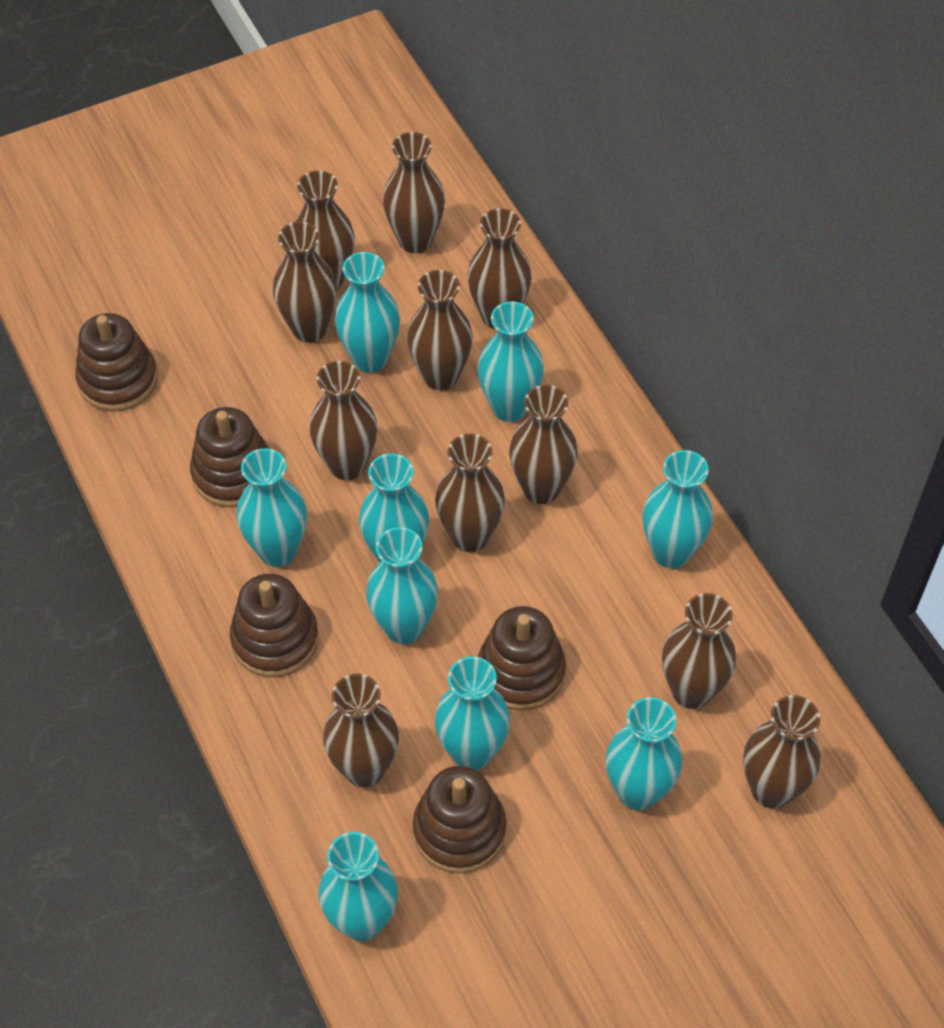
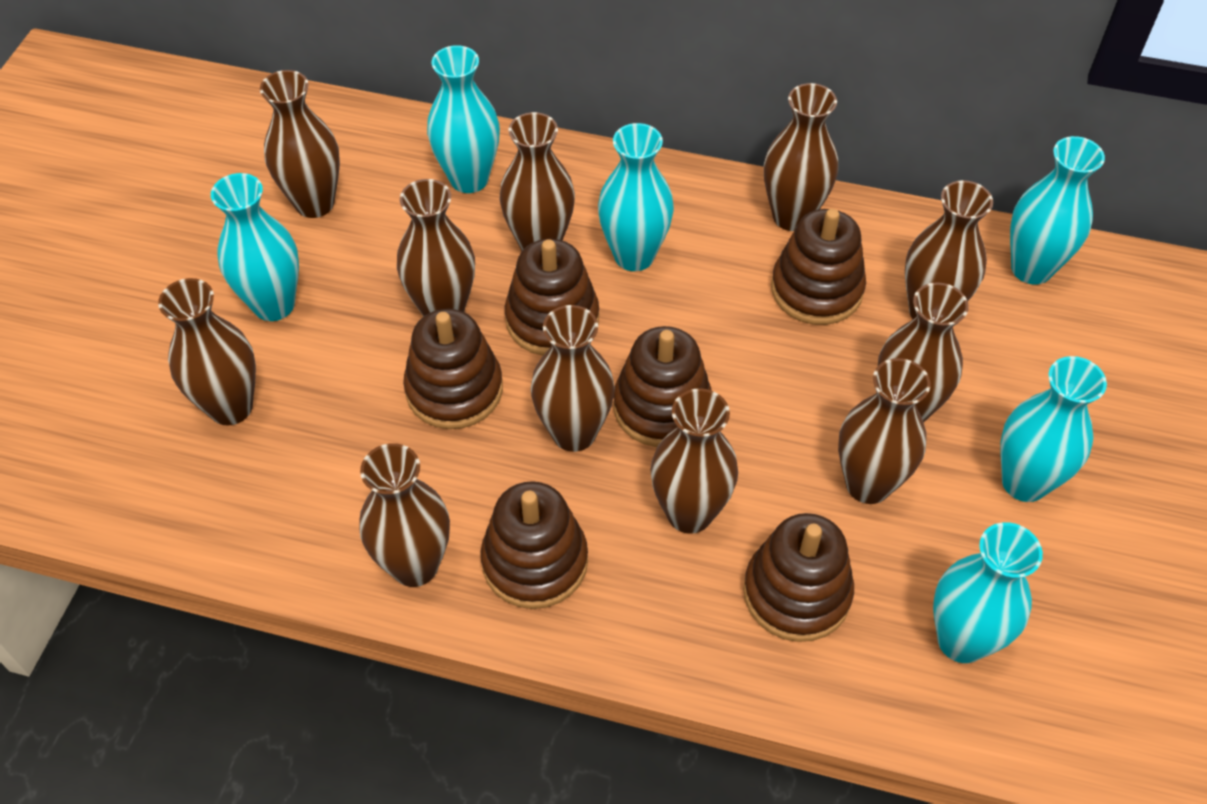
brown stacking toy: 5 -> 6
turquoise vase: 9 -> 6

